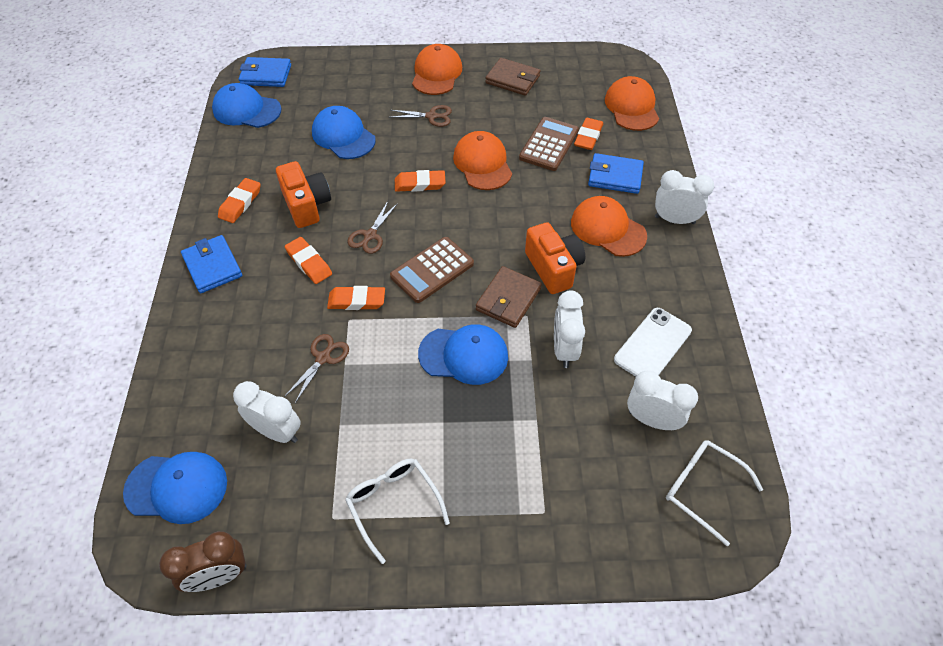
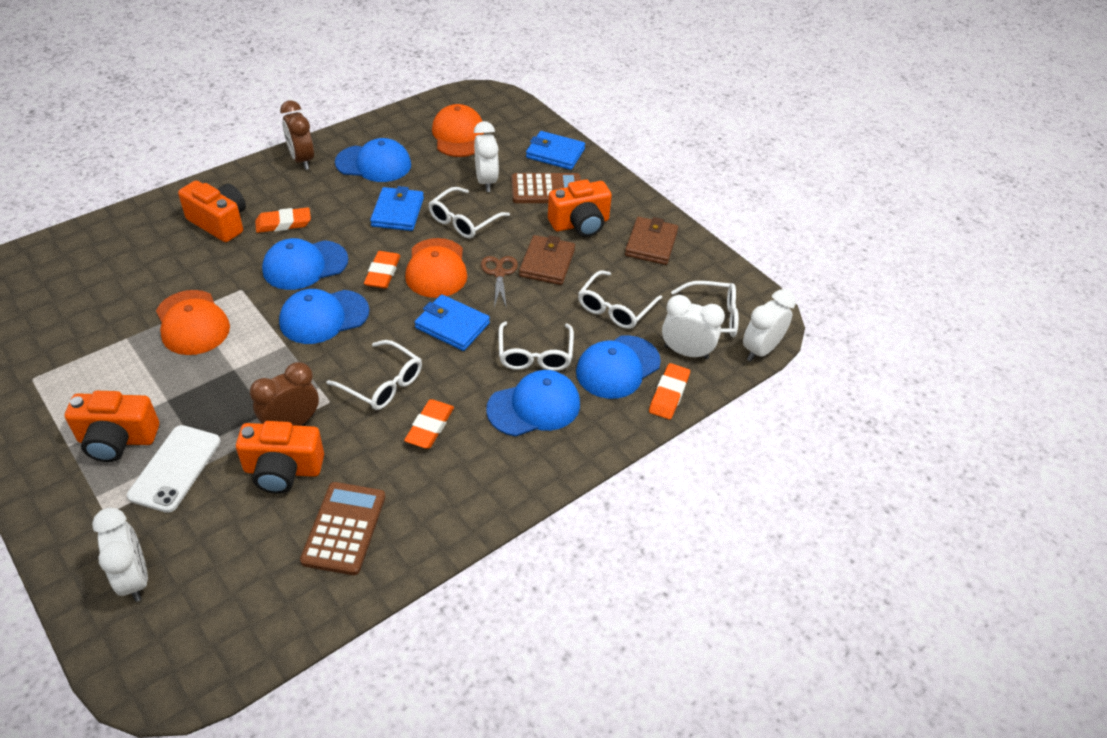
blue cap: 4 -> 5
brown clock: 1 -> 2
brown scissors: 3 -> 1
orange camera: 2 -> 4
orange cap: 4 -> 3
orange eraser: 5 -> 4
white glasses: 2 -> 5

